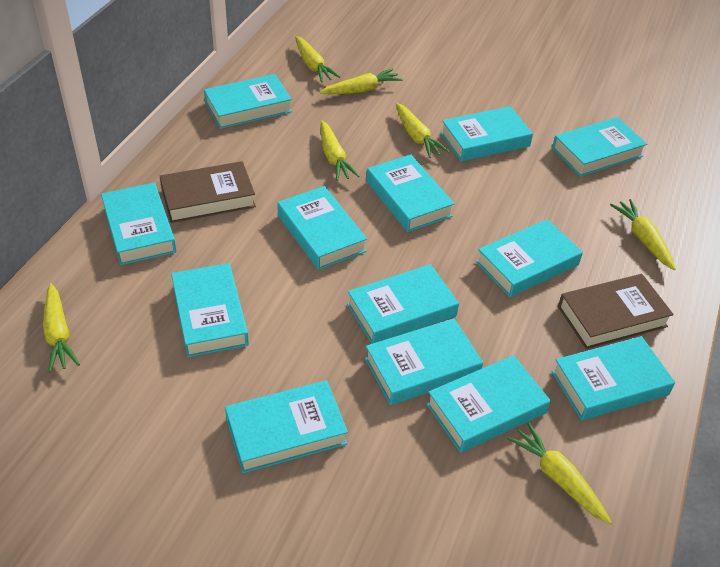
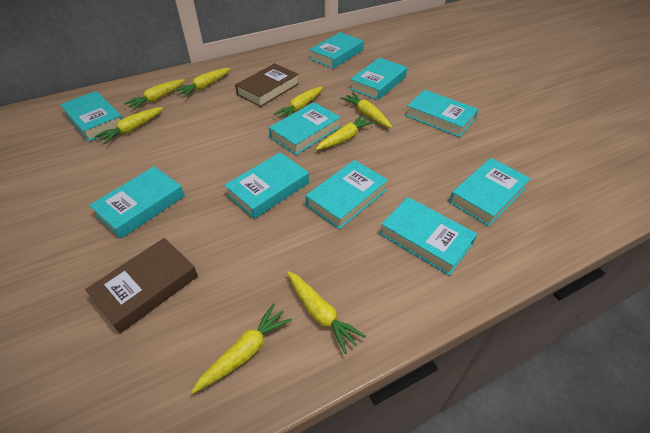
turquoise book: 13 -> 10
yellow carrot: 7 -> 8

